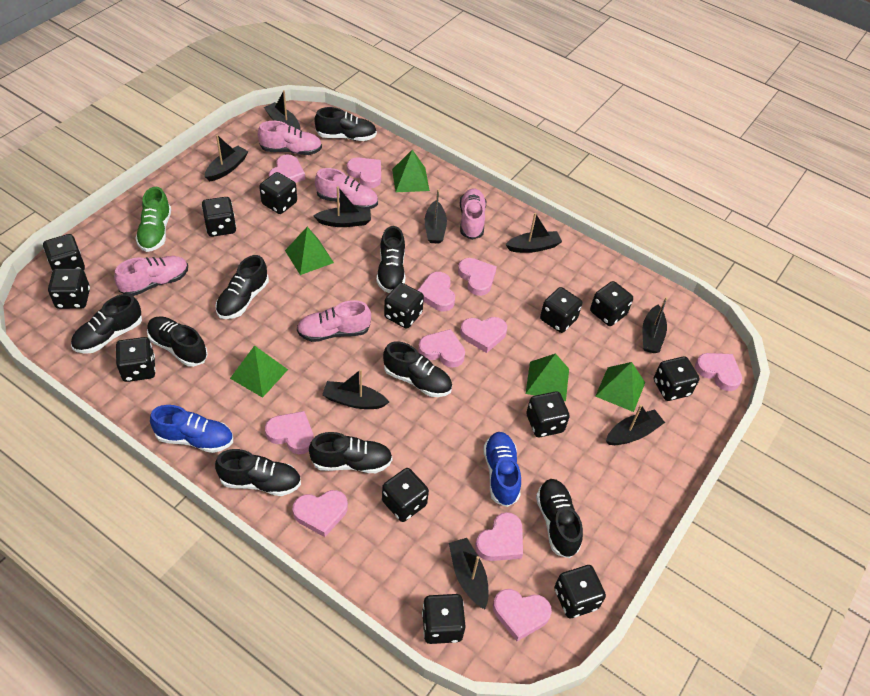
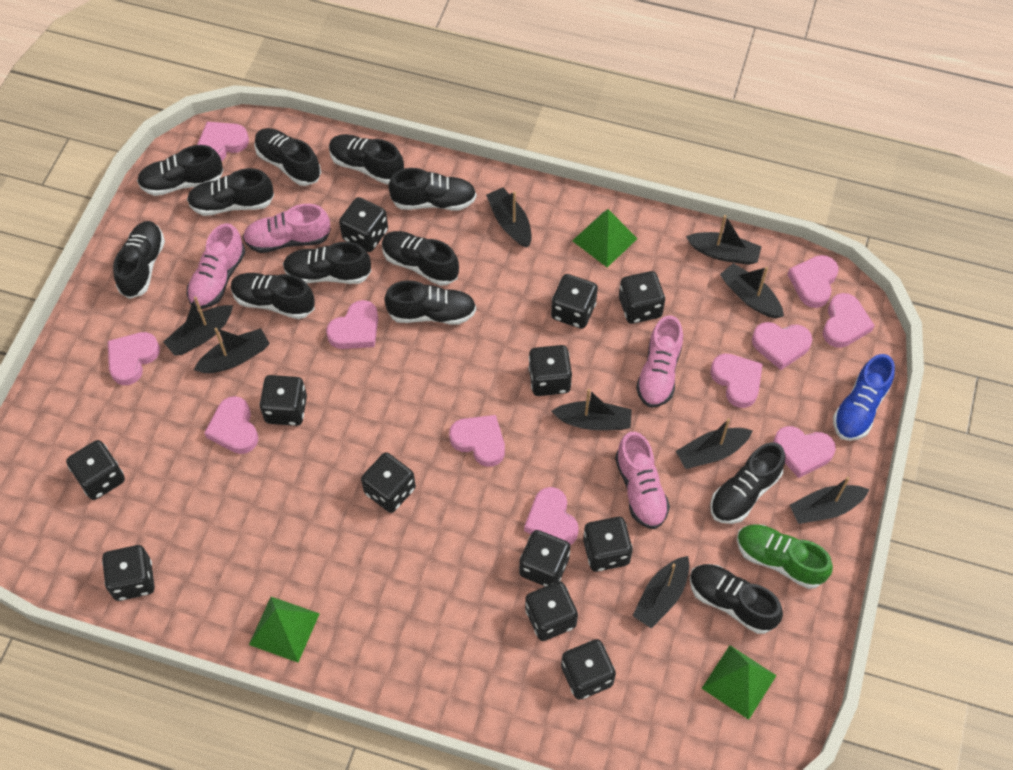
black dice: 13 -> 12
black shoe: 9 -> 12
blue shoe: 2 -> 1
green pyramid: 5 -> 3
pink shoe: 5 -> 4

